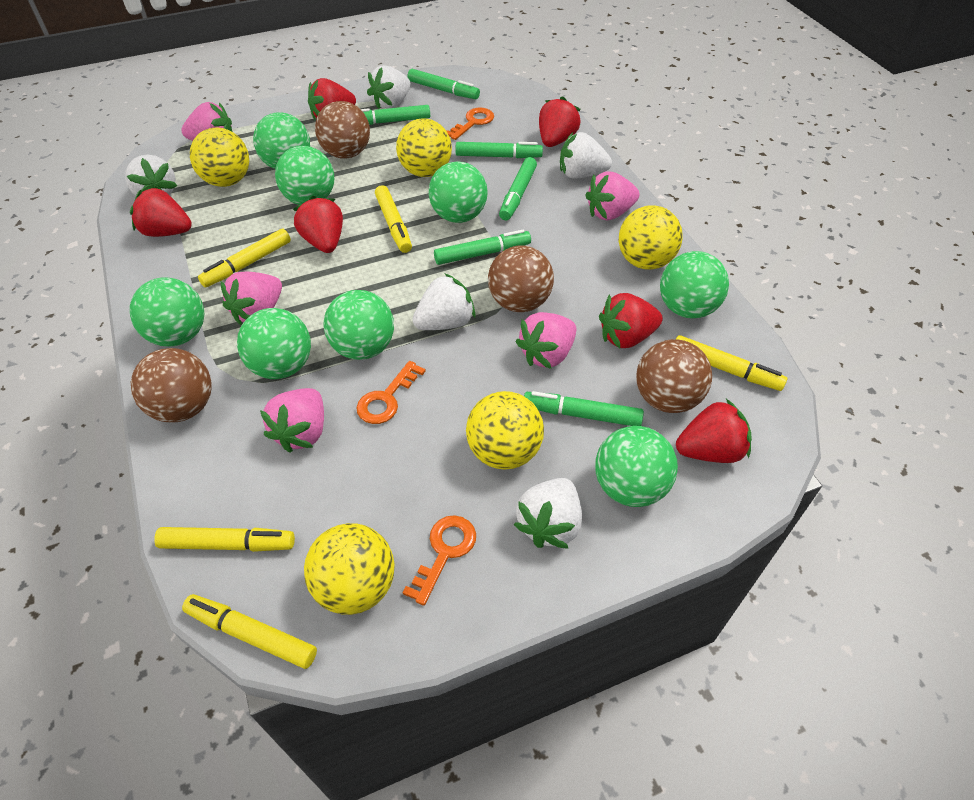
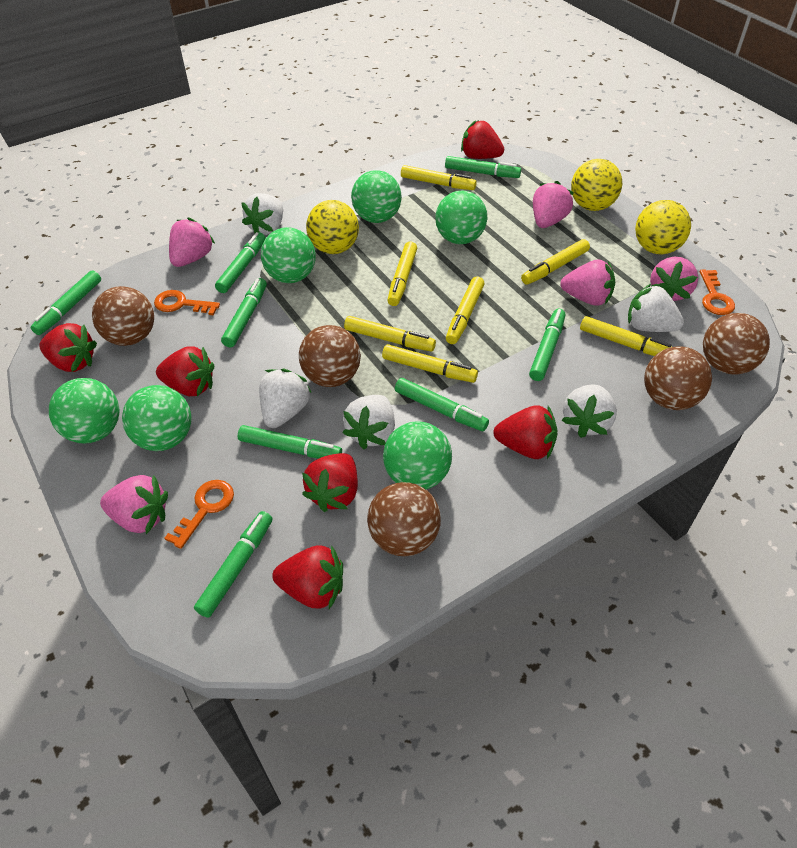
brown ball: 4 -> 5
green ball: 8 -> 6
green marker: 6 -> 8
yellow ball: 5 -> 3
yellow marker: 5 -> 7

